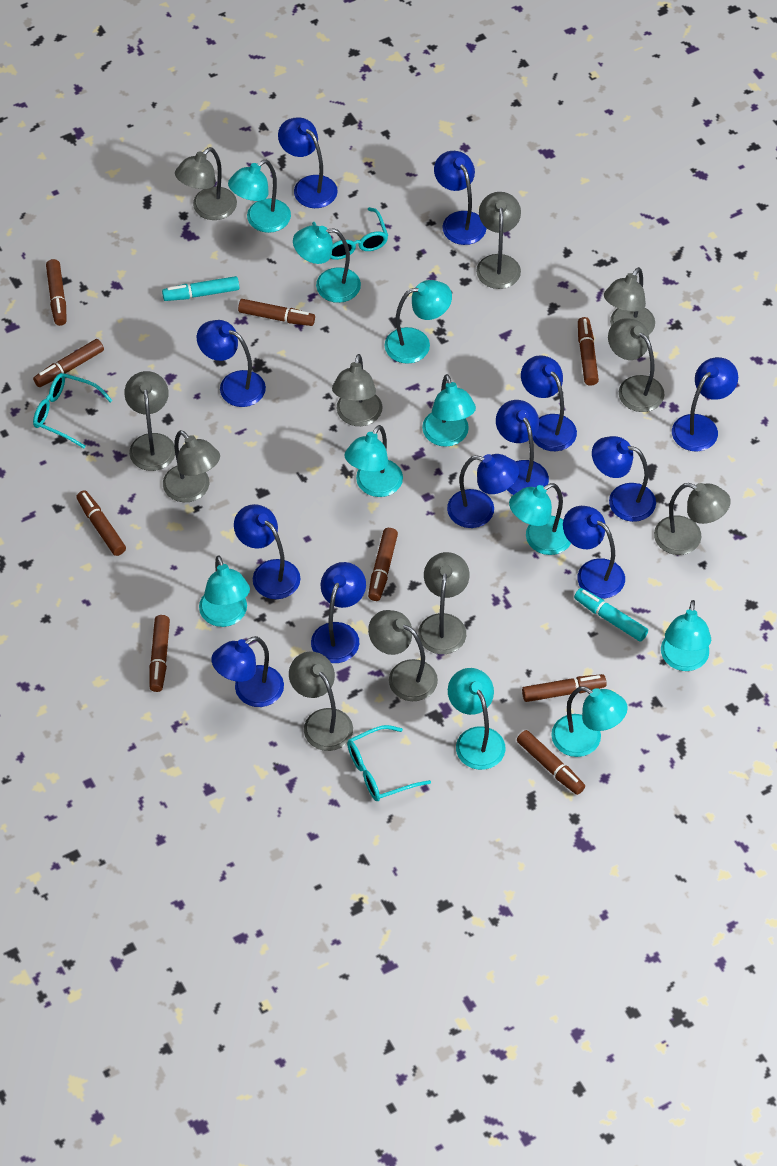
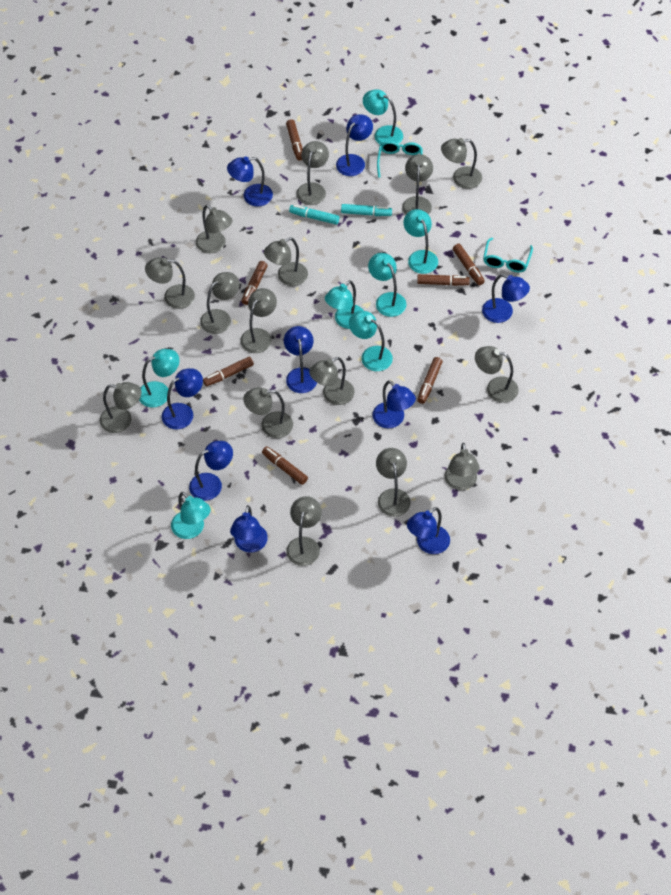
blue lamp: 12 -> 9
brown marker: 9 -> 7
grey lamp: 11 -> 15
turquoise glasses: 3 -> 2
turquoise lamp: 10 -> 7

